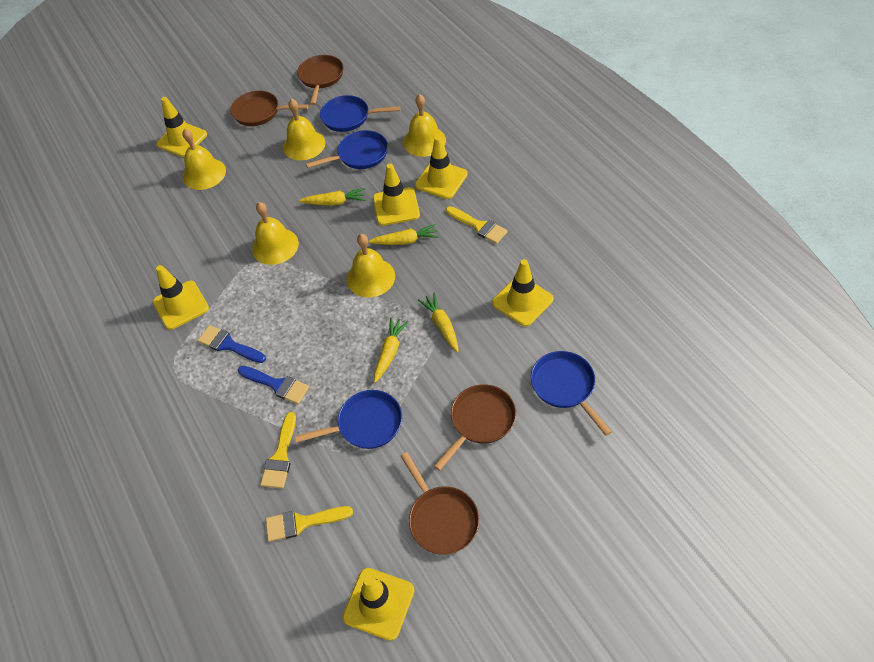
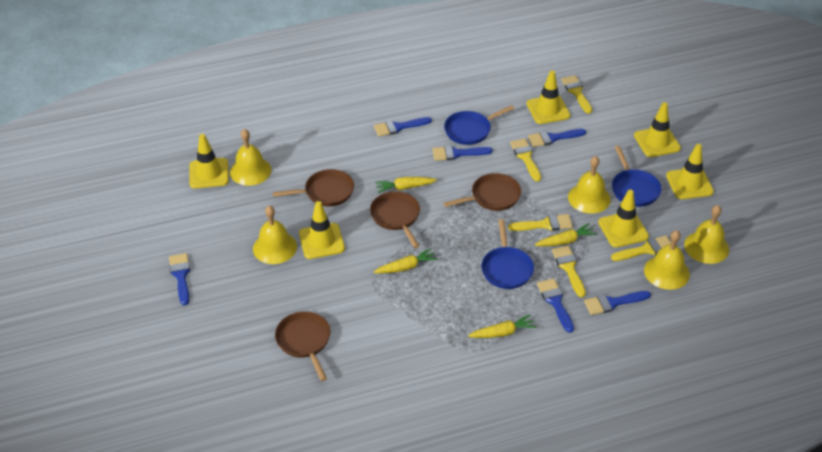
blue brush: 2 -> 6
blue pan: 4 -> 3
yellow brush: 3 -> 5

